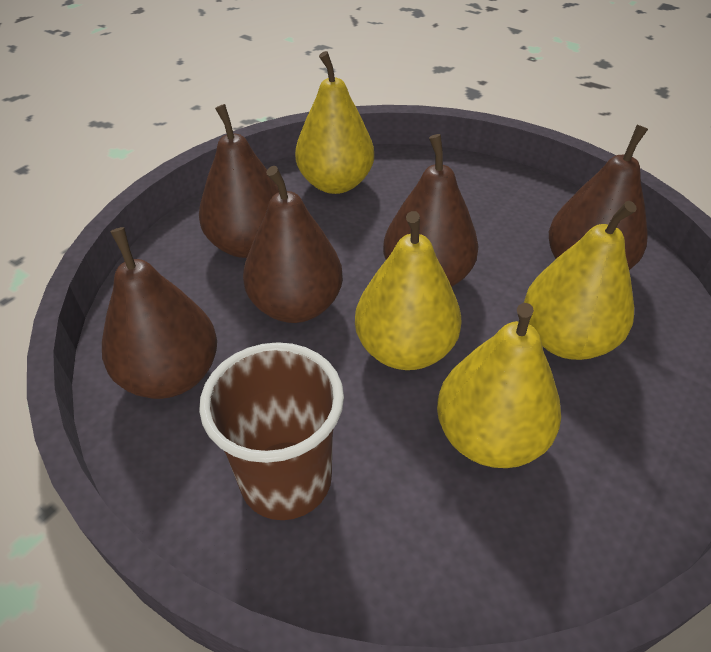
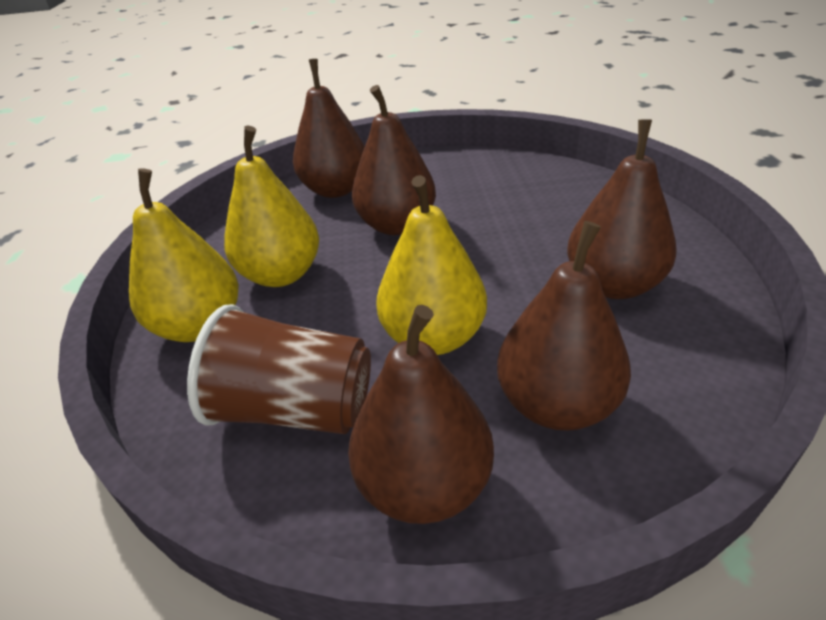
yellow pear: 4 -> 3

